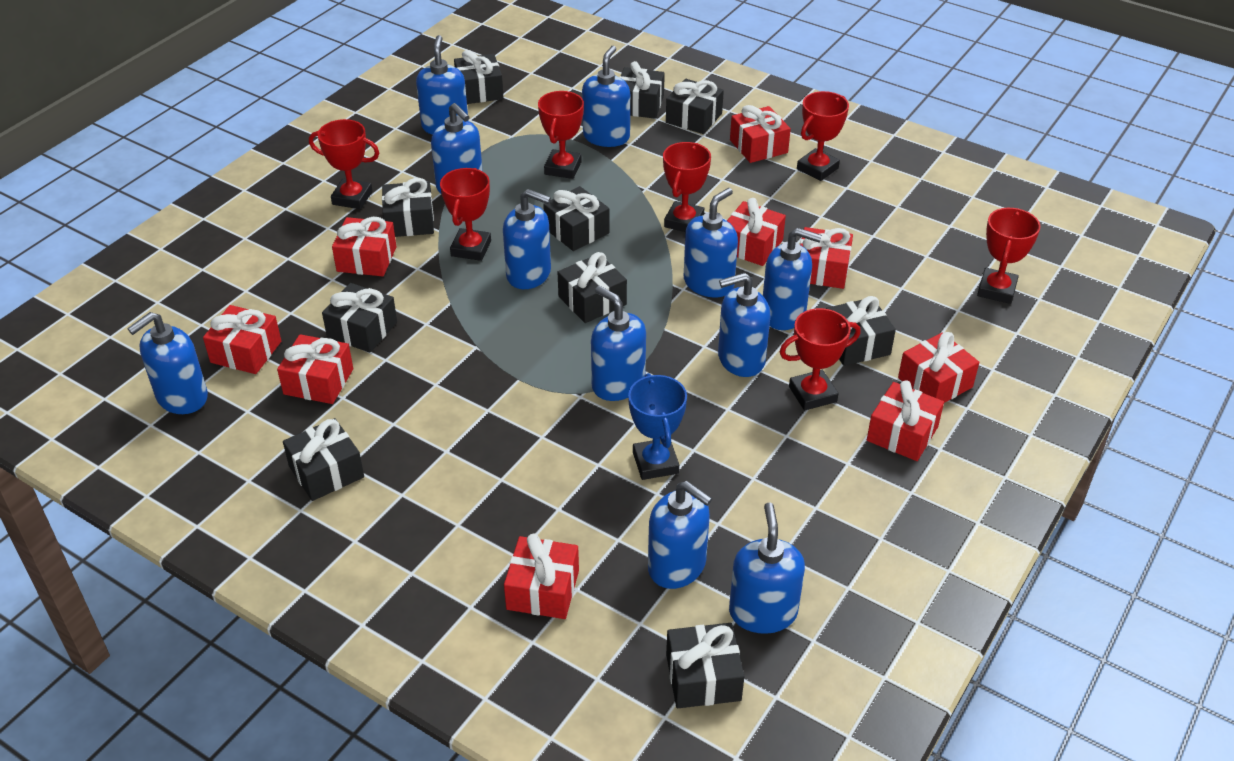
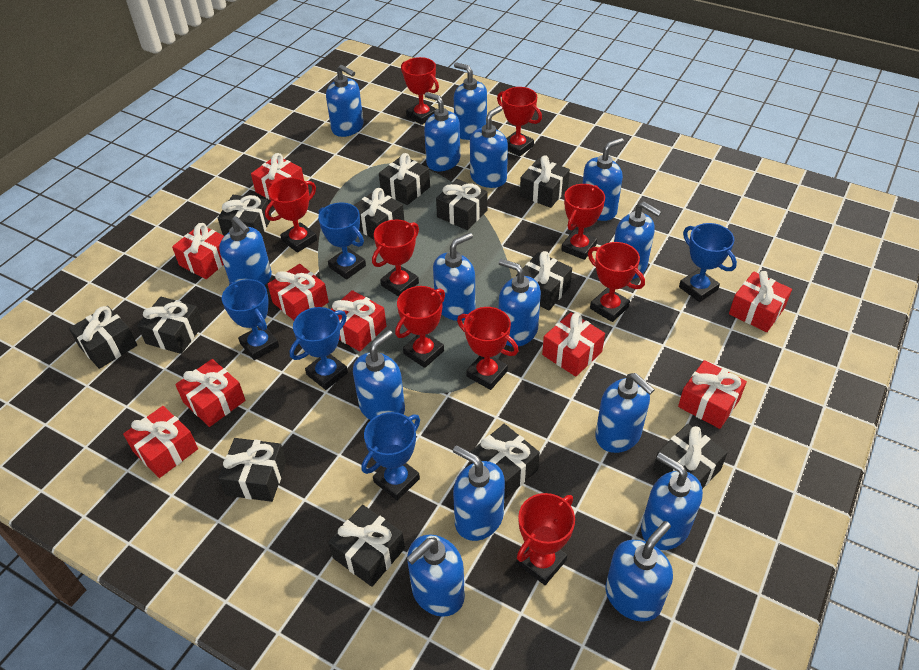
black gift: 10 -> 12
blue soap dispenser: 11 -> 15
blue trophy: 1 -> 5
red trophy: 7 -> 9

